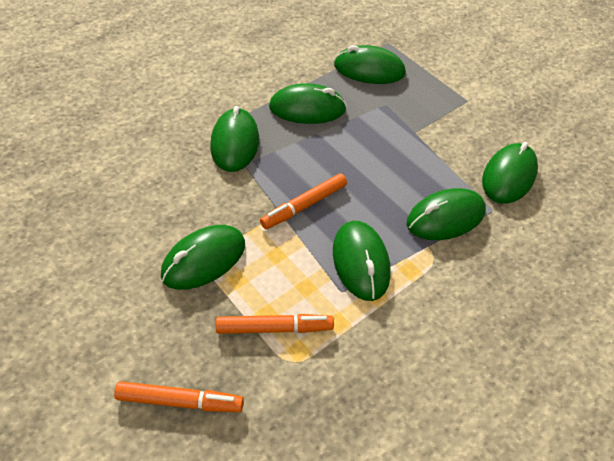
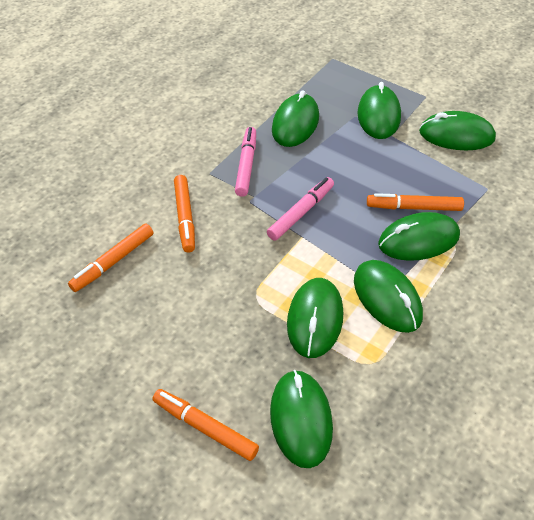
orange marker: 3 -> 4
pink marker: 0 -> 2

